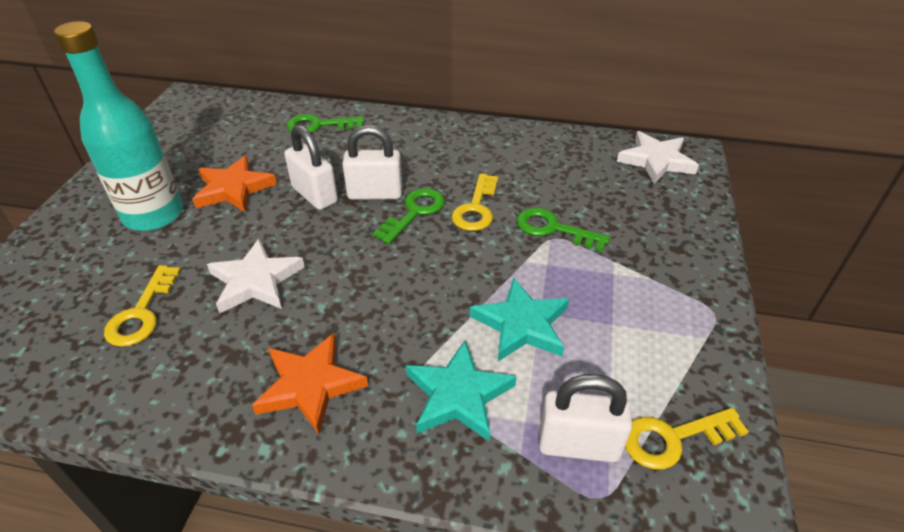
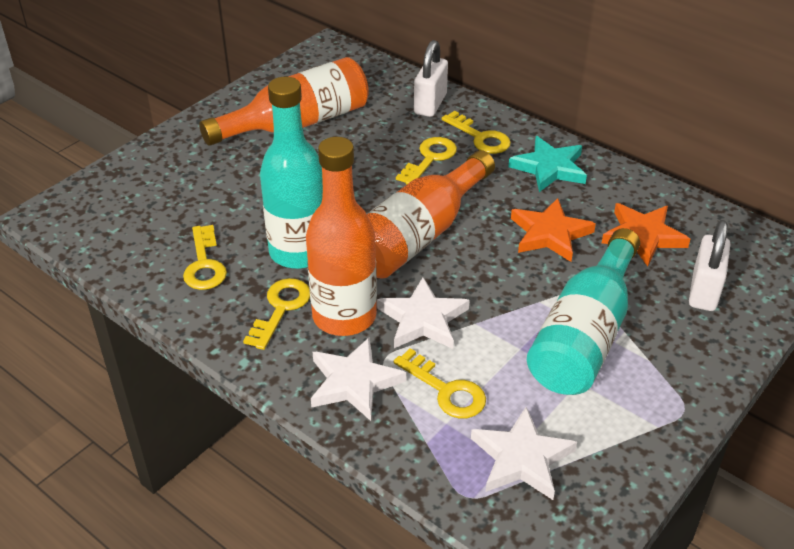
green key: 3 -> 0
orange bottle: 0 -> 3
turquoise bottle: 1 -> 2
turquoise star: 2 -> 1
white padlock: 3 -> 2
white star: 2 -> 3
yellow key: 3 -> 5

